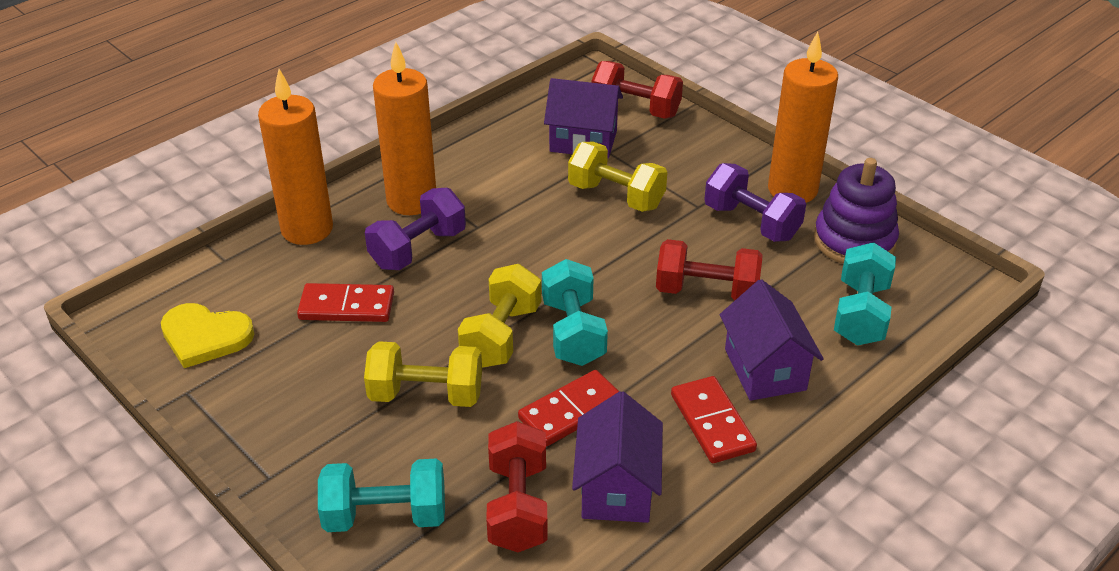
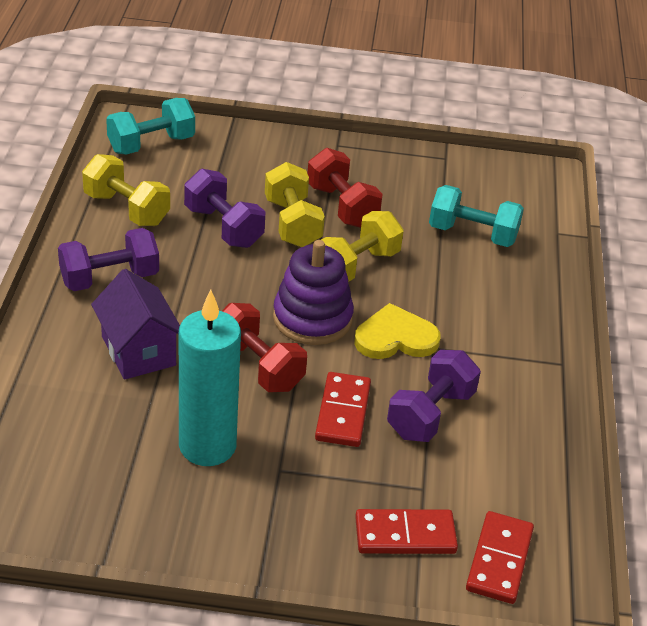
orange candle: 3 -> 0
purple dumbbell: 2 -> 3
purple house: 3 -> 1
red dumbbell: 3 -> 2
turquoise candle: 0 -> 1
turquoise dumbbell: 3 -> 2

